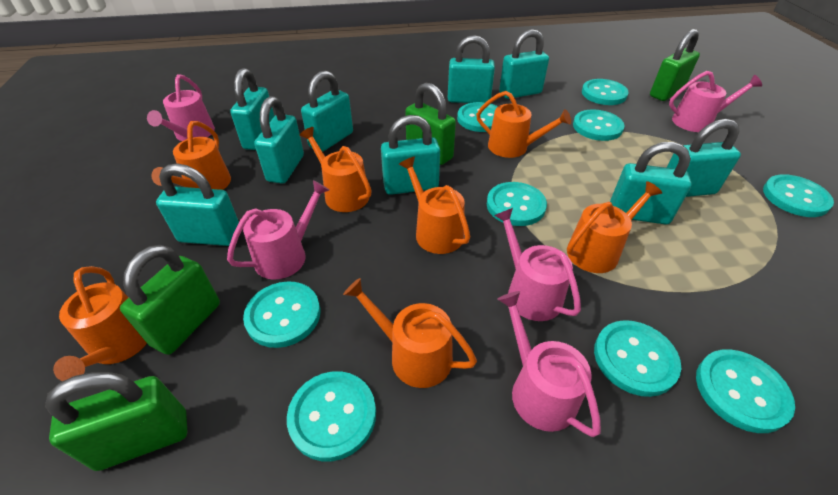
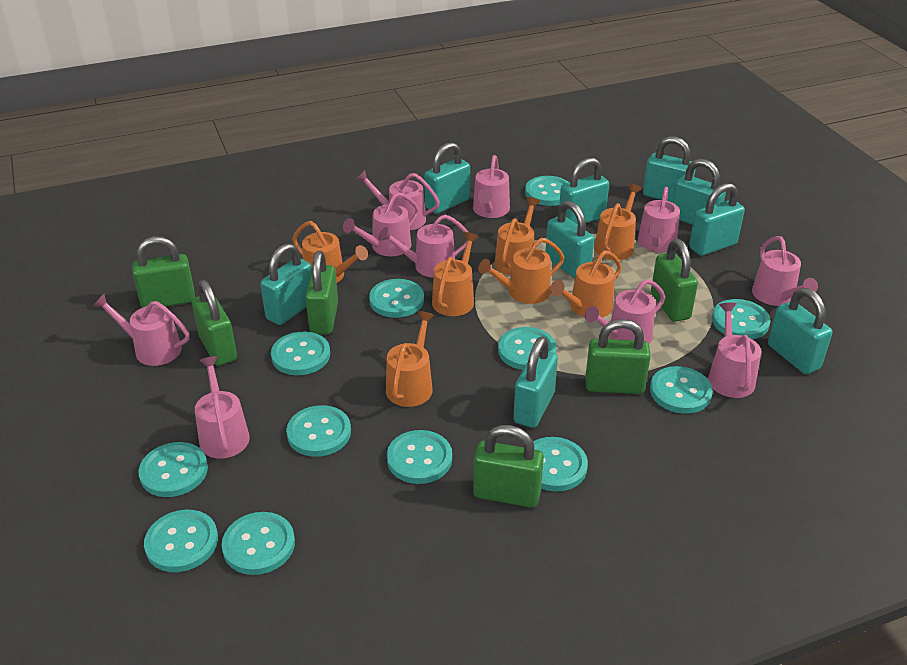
green padlock: 4 -> 6
pink watering can: 5 -> 10
turquoise button: 9 -> 12

